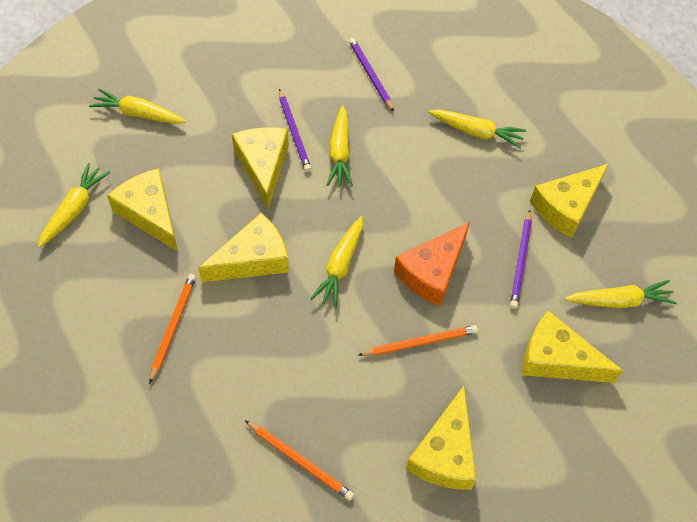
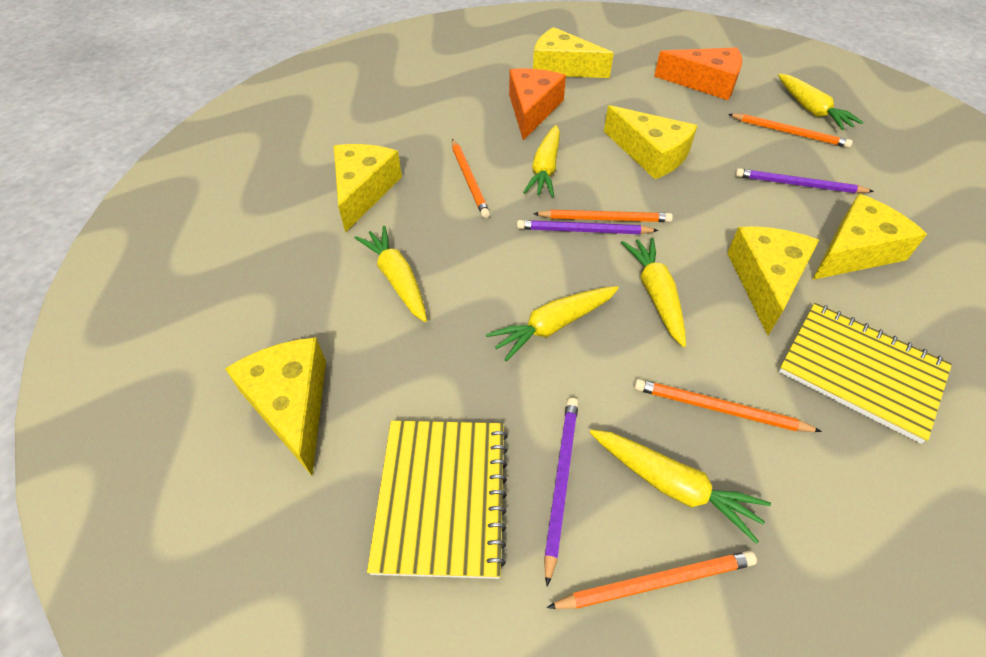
orange cheese: 1 -> 2
orange pencil: 3 -> 5
yellow notebook: 0 -> 2

